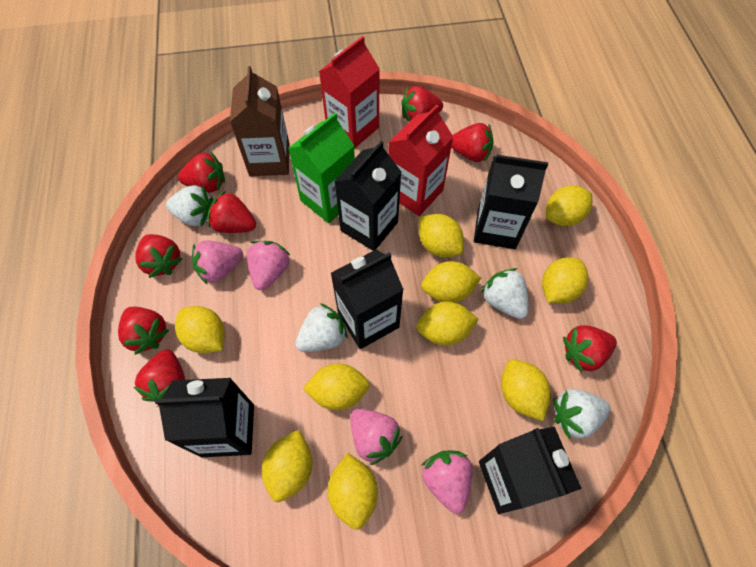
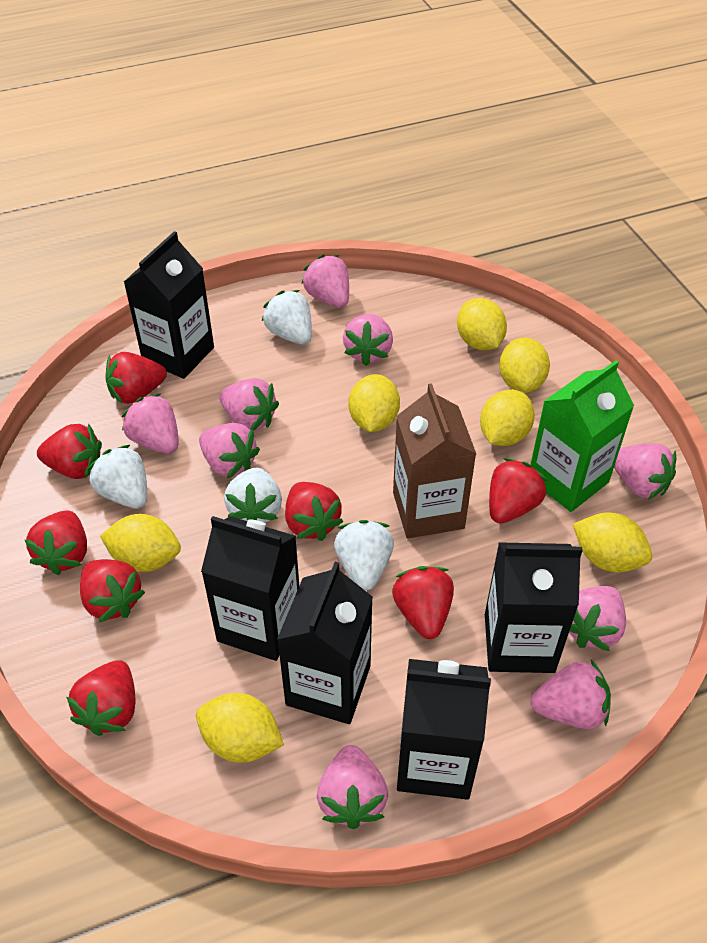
pink strawberry: 4 -> 9
red carton: 2 -> 0
yellow lemon: 10 -> 7

